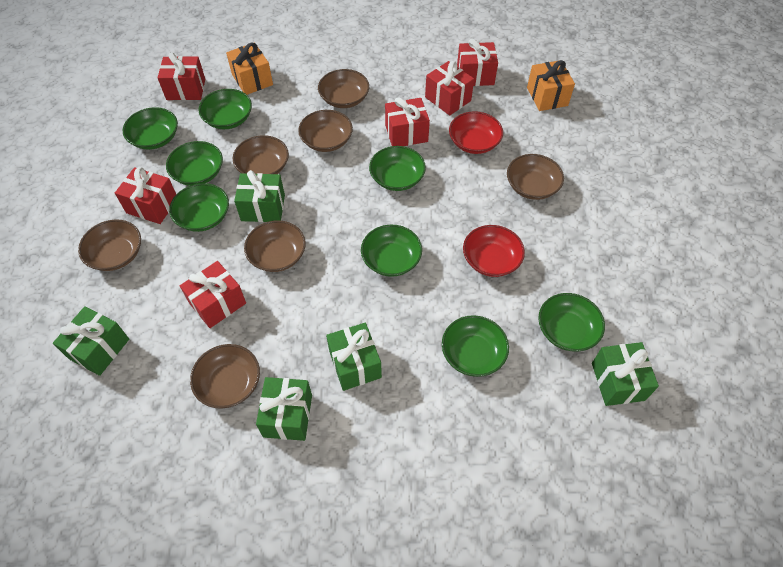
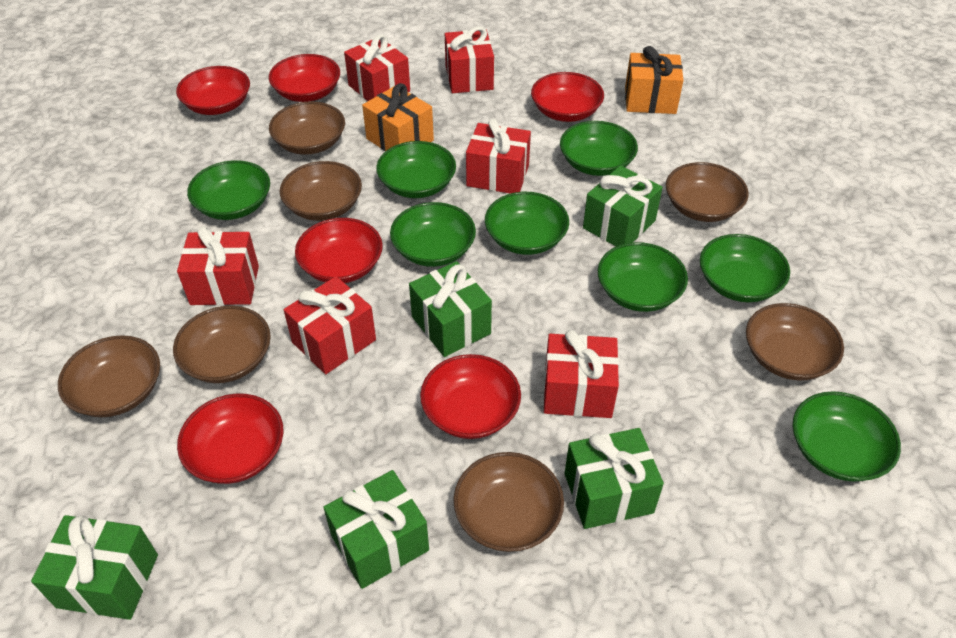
red bowl: 2 -> 6

